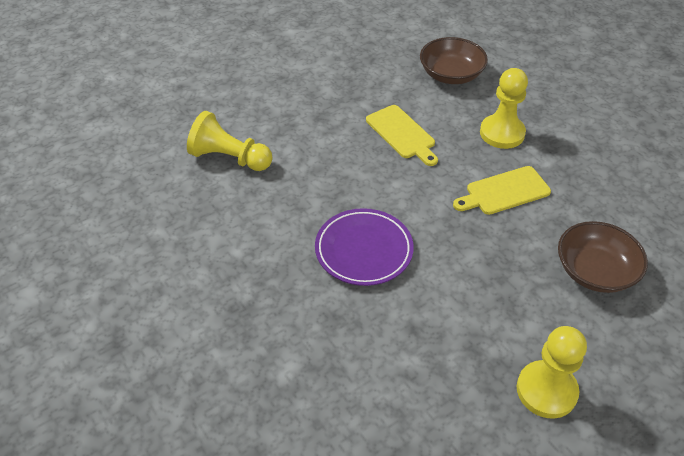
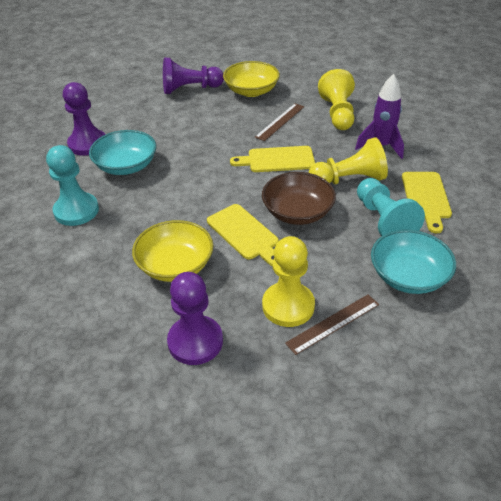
brown bowl: 2 -> 1
brown ruler: 0 -> 2
purple pawn: 0 -> 3
purple plate: 1 -> 0
purple rocket: 0 -> 1
turquoise bowl: 0 -> 2
turquoise pawn: 0 -> 2
yellow bowl: 0 -> 2
yellow cutting board: 2 -> 3

